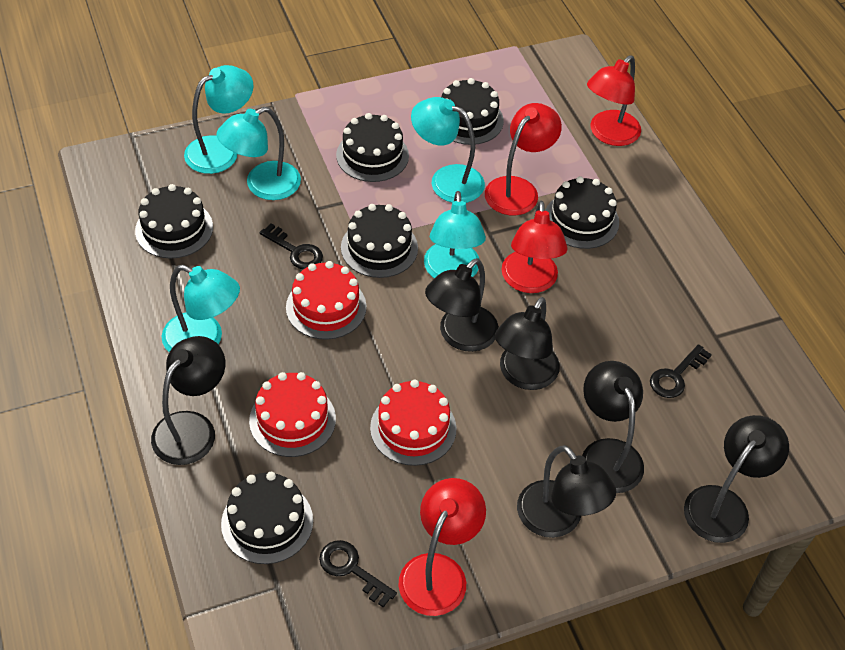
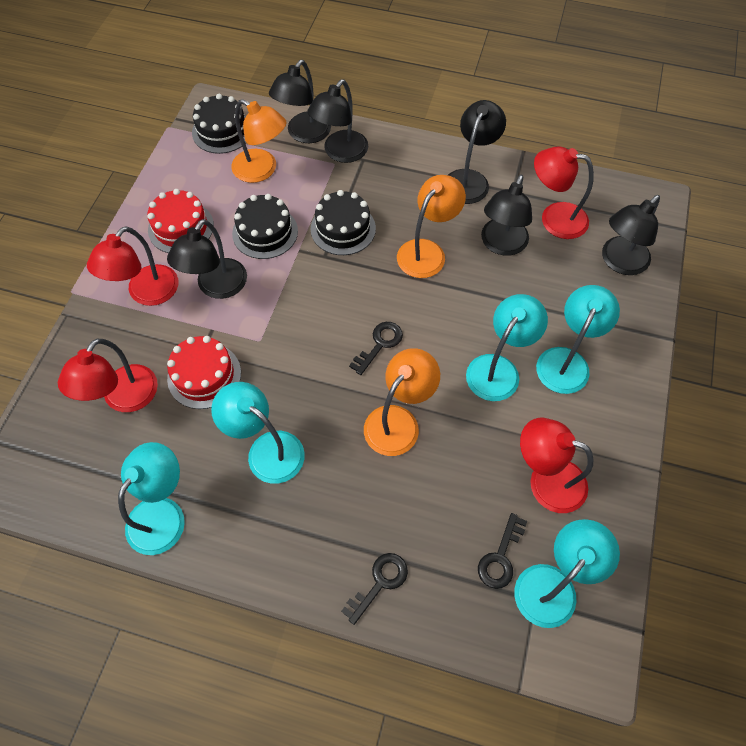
black cake: 6 -> 3
orange lamp: 0 -> 3
red cake: 3 -> 2

